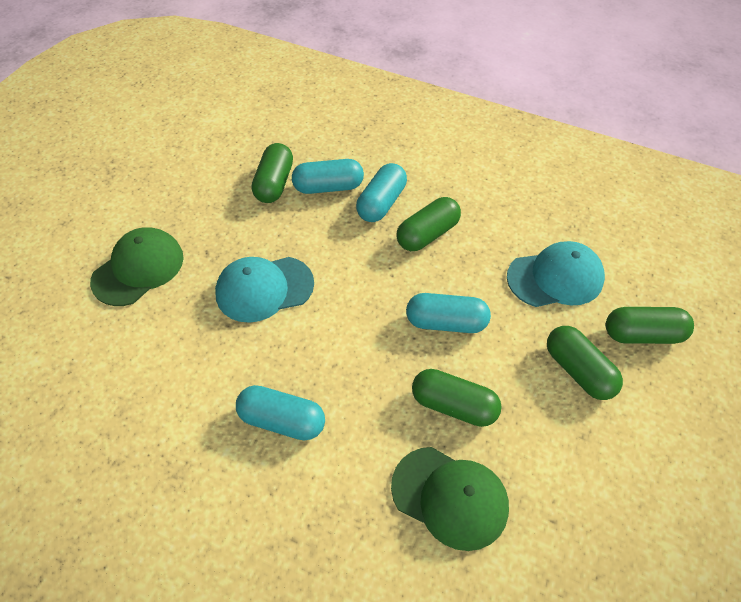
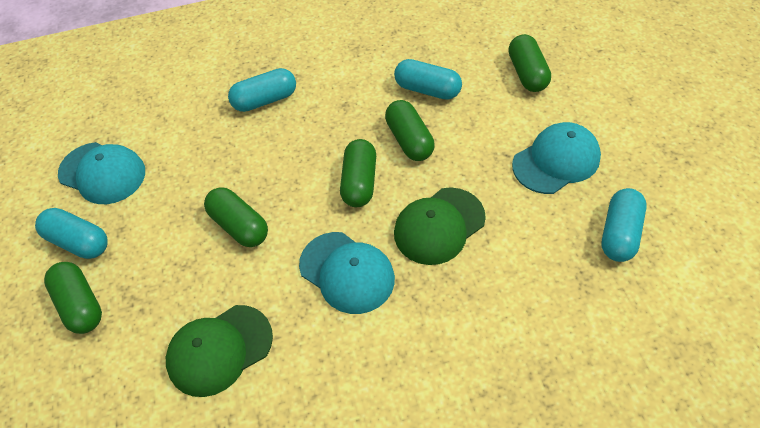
turquoise cap: 2 -> 3

